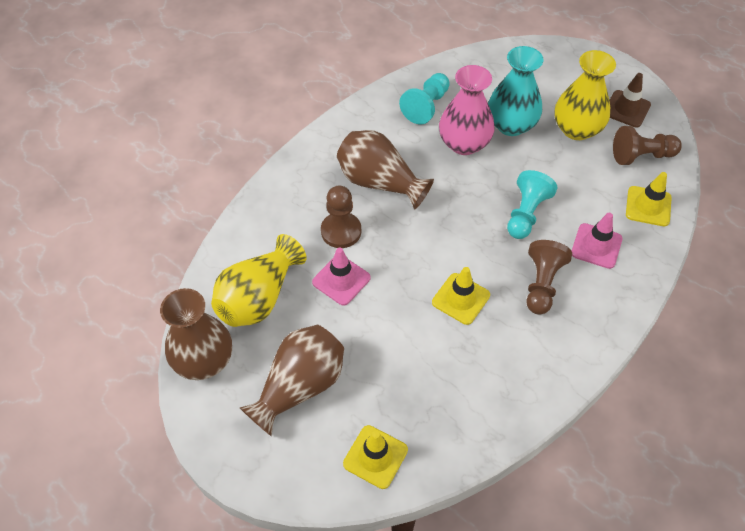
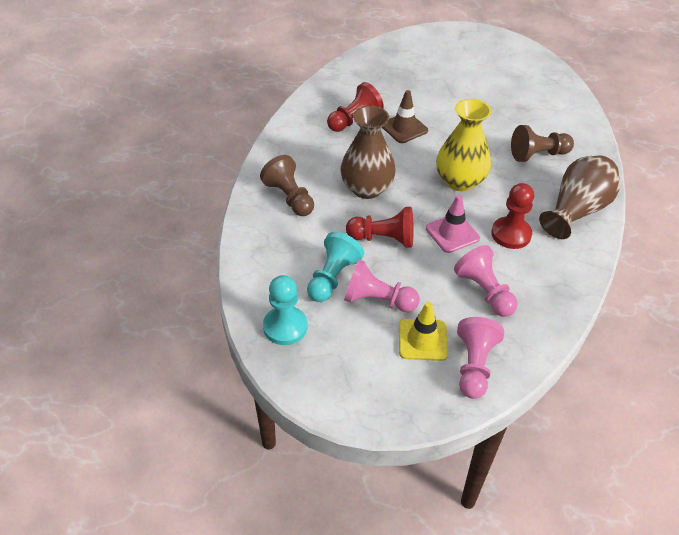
brown pawn: 3 -> 2
brown vase: 3 -> 2
pink pawn: 0 -> 3
pink traffic cone: 2 -> 1
pink vase: 1 -> 0
red pawn: 0 -> 3
turquoise vase: 1 -> 0
yellow traffic cone: 3 -> 1
yellow vase: 2 -> 1

